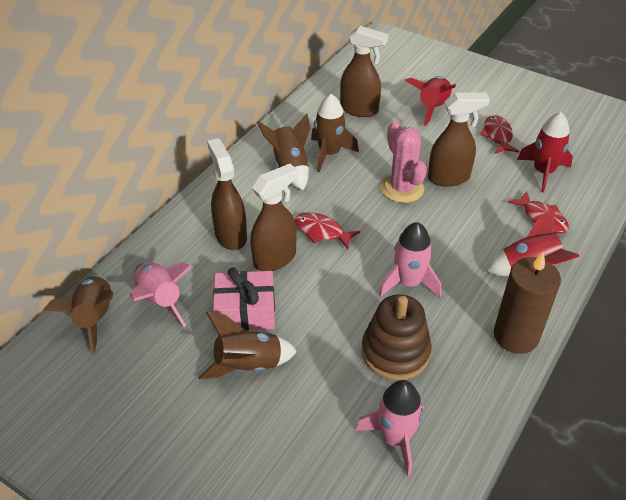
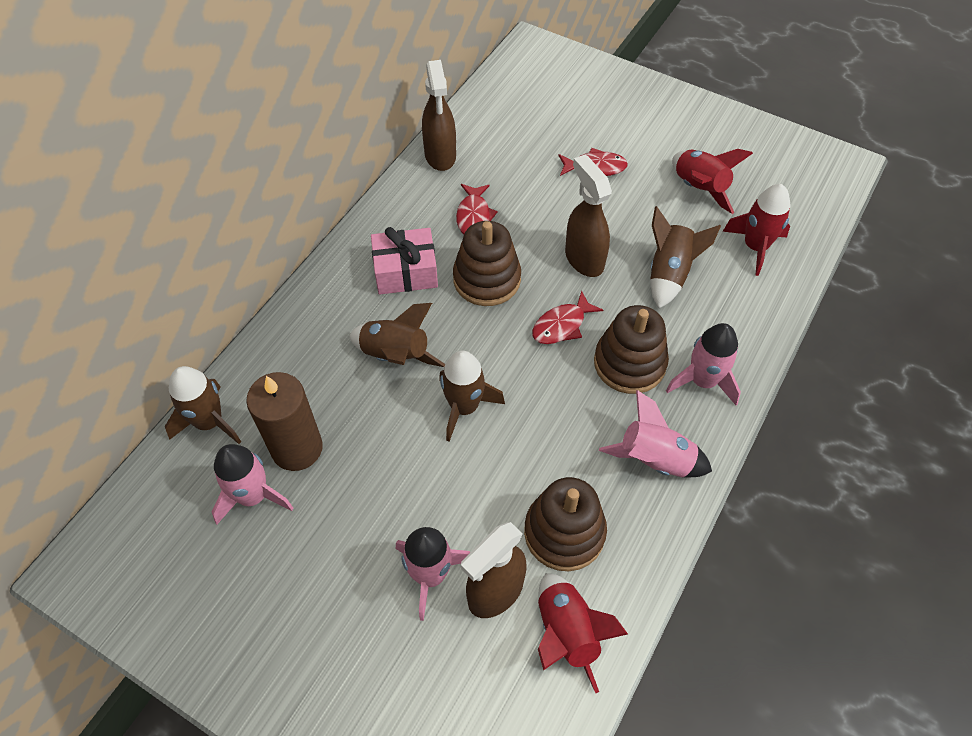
brown spray bottle: 4 -> 3
brown stacking toy: 1 -> 3
pink cactus: 1 -> 0
pink rocket: 3 -> 4

